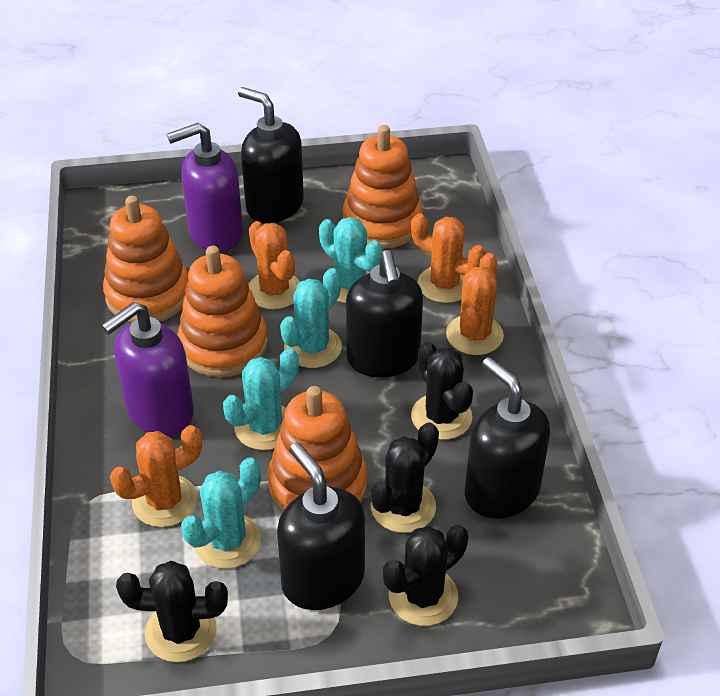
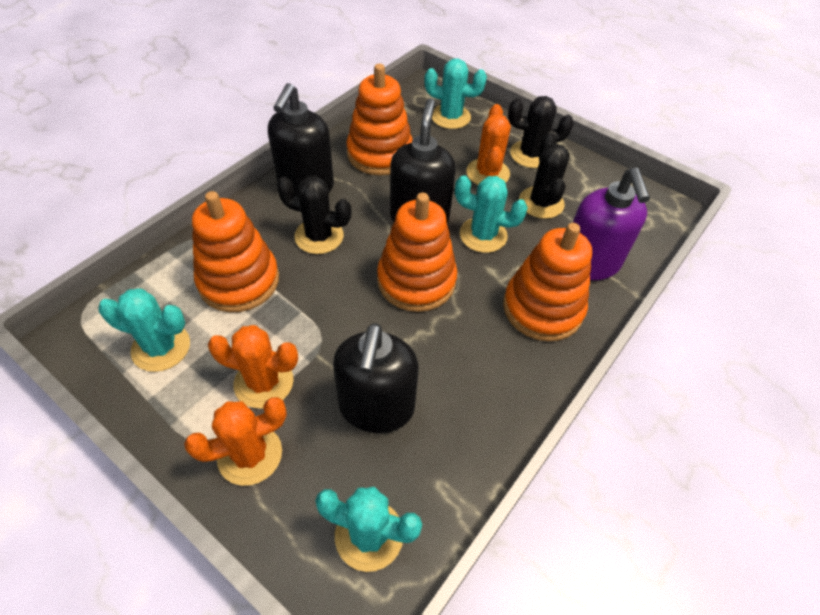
black cactus: 4 -> 3
black soap dispenser: 4 -> 3
orange cactus: 4 -> 3
purple soap dispenser: 2 -> 1

